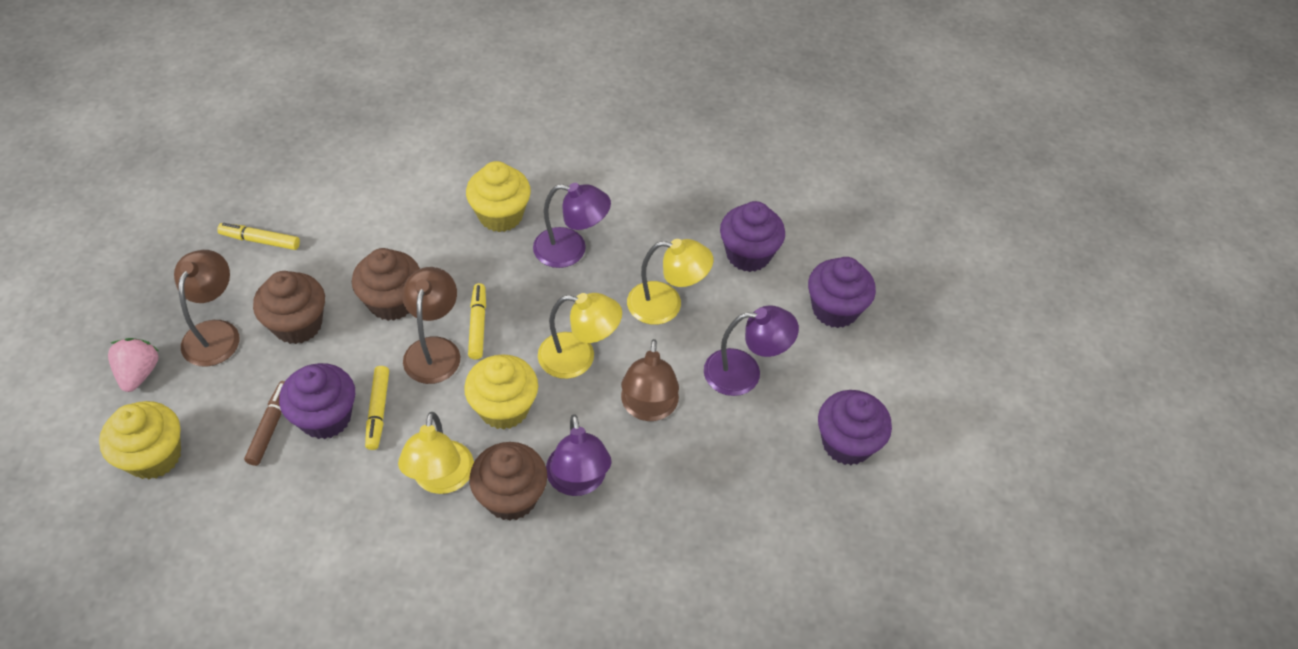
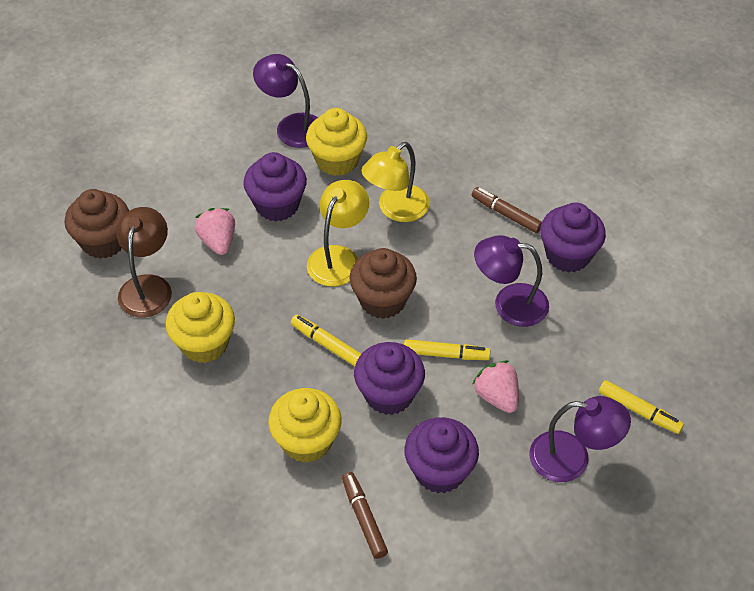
brown cupcake: 3 -> 2
brown lamp: 3 -> 1
brown marker: 1 -> 2
pink strawberry: 1 -> 2
yellow lamp: 3 -> 2

